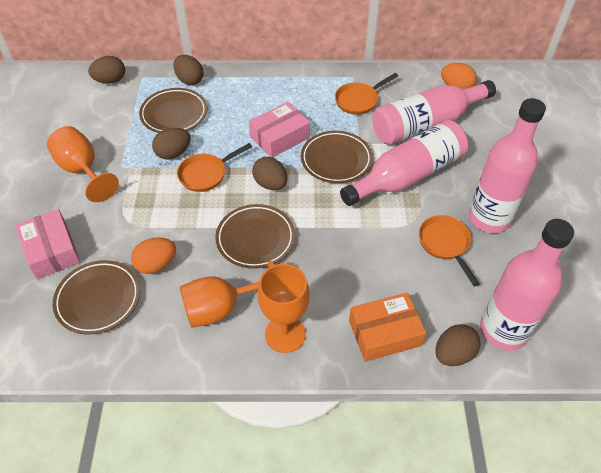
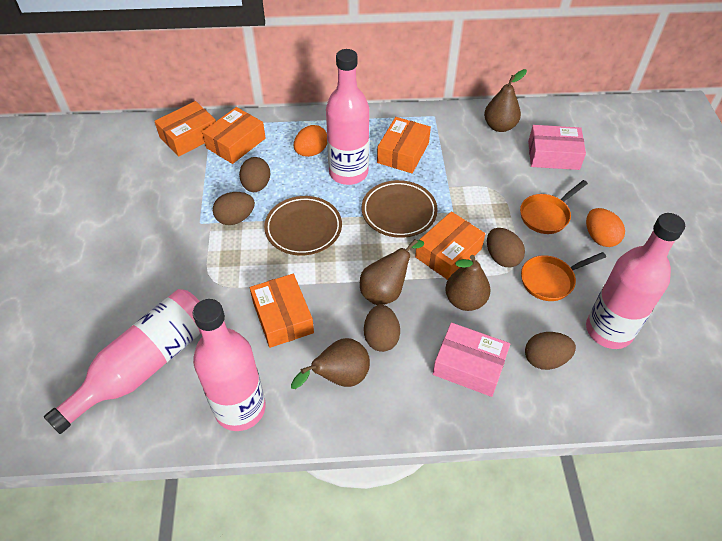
brown pear: 0 -> 4
brown plate: 4 -> 2
orange box: 1 -> 5
orange goblet: 3 -> 0
orange pan: 3 -> 2

